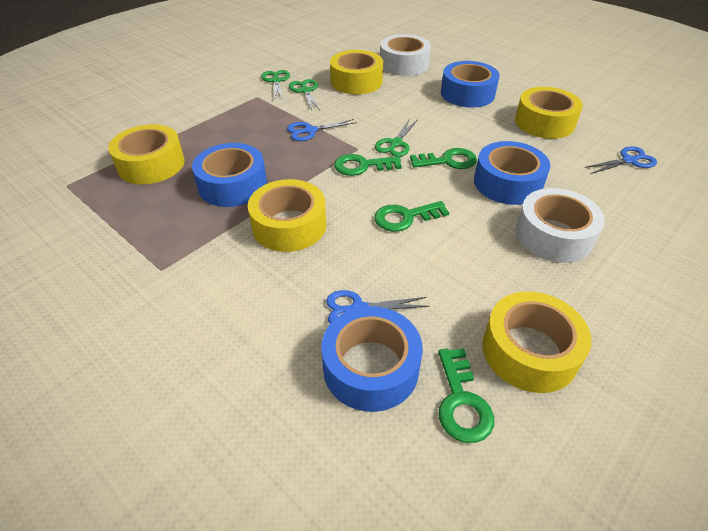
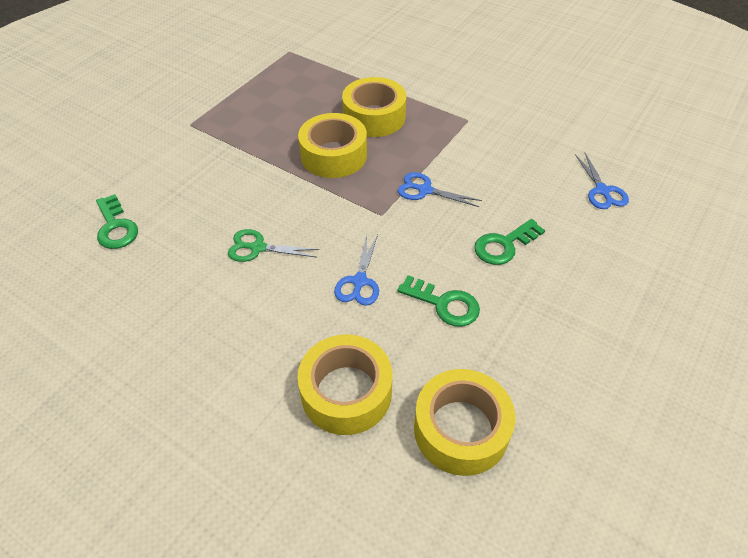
blue tape: 4 -> 0
green key: 4 -> 3
green scissors: 3 -> 1
white tape: 2 -> 0
yellow tape: 5 -> 4

